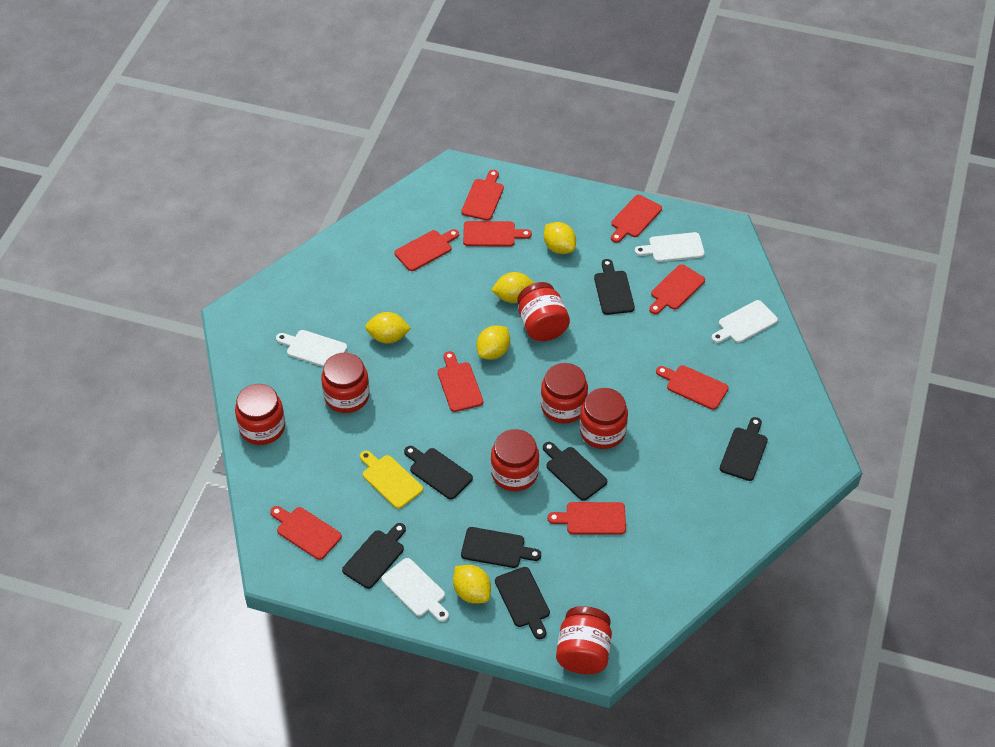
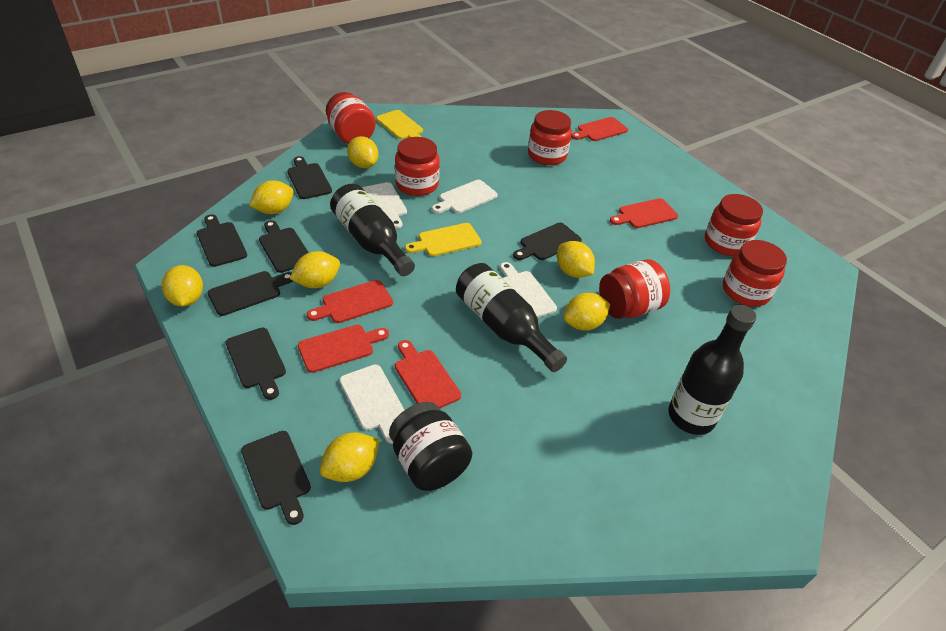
black bottle: 0 -> 3
black jar: 0 -> 1
red cutting board: 9 -> 5
red jar: 7 -> 6
yellow cutting board: 1 -> 2
yellow lemon: 5 -> 7

